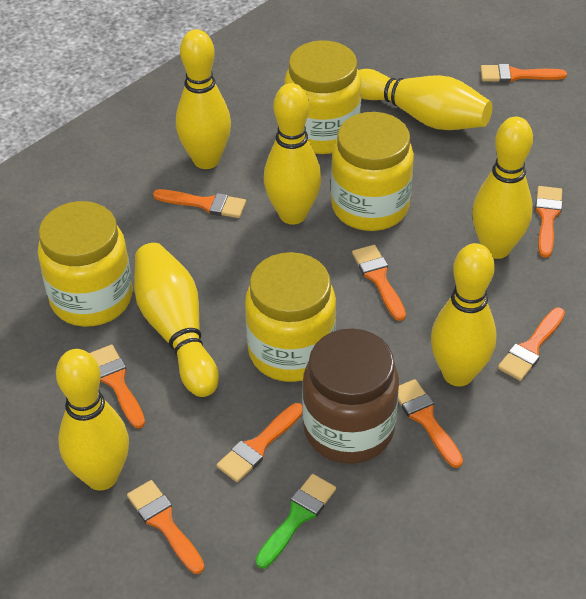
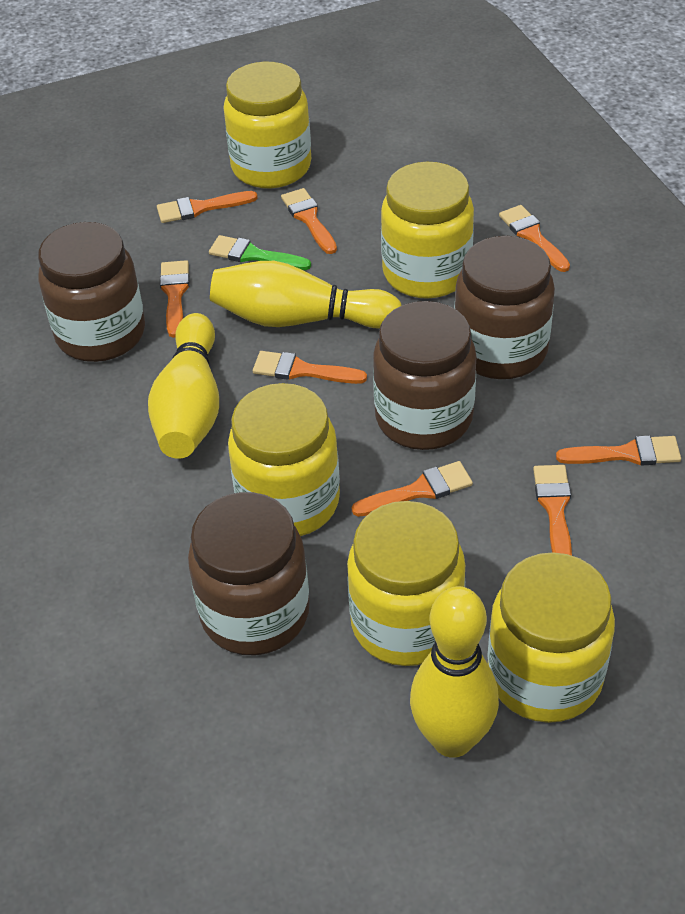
brown jar: 1 -> 4
orange brush: 9 -> 8
yellow bowling pin: 7 -> 3
yellow jar: 4 -> 5

